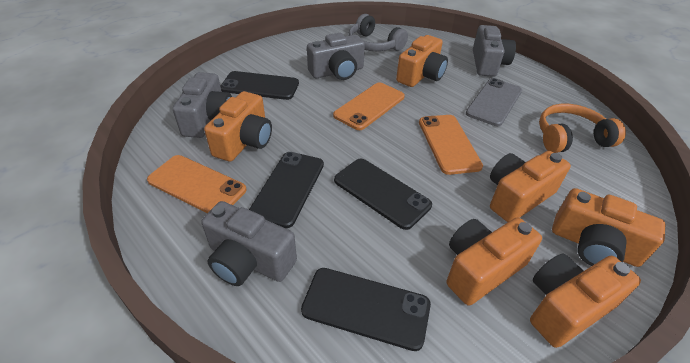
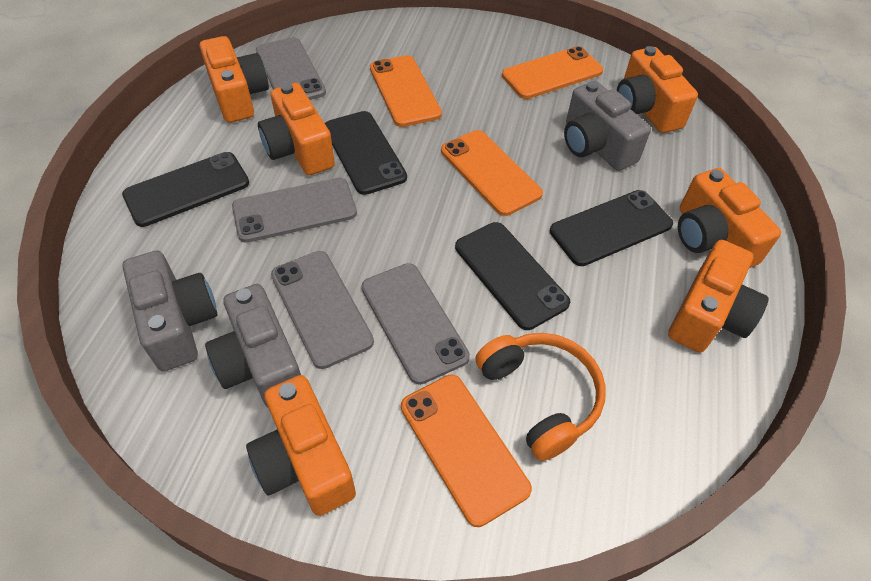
grey camera: 4 -> 3
grey headphones: 1 -> 0
grey phone: 1 -> 4
orange phone: 3 -> 4

